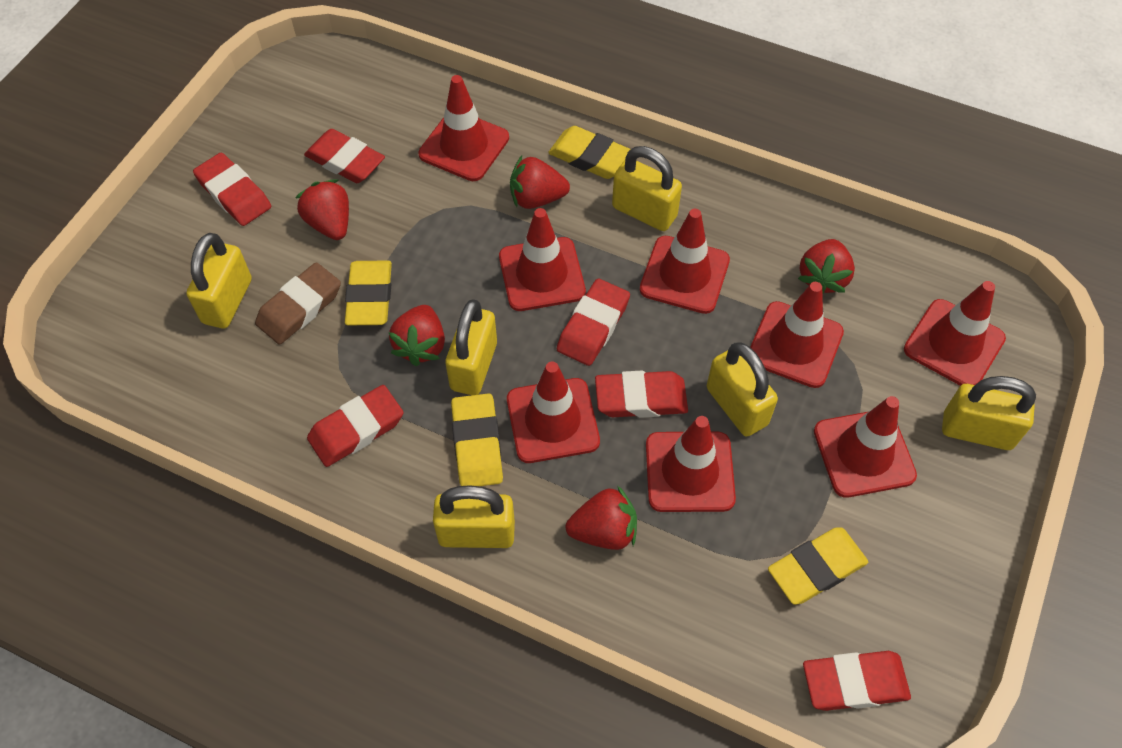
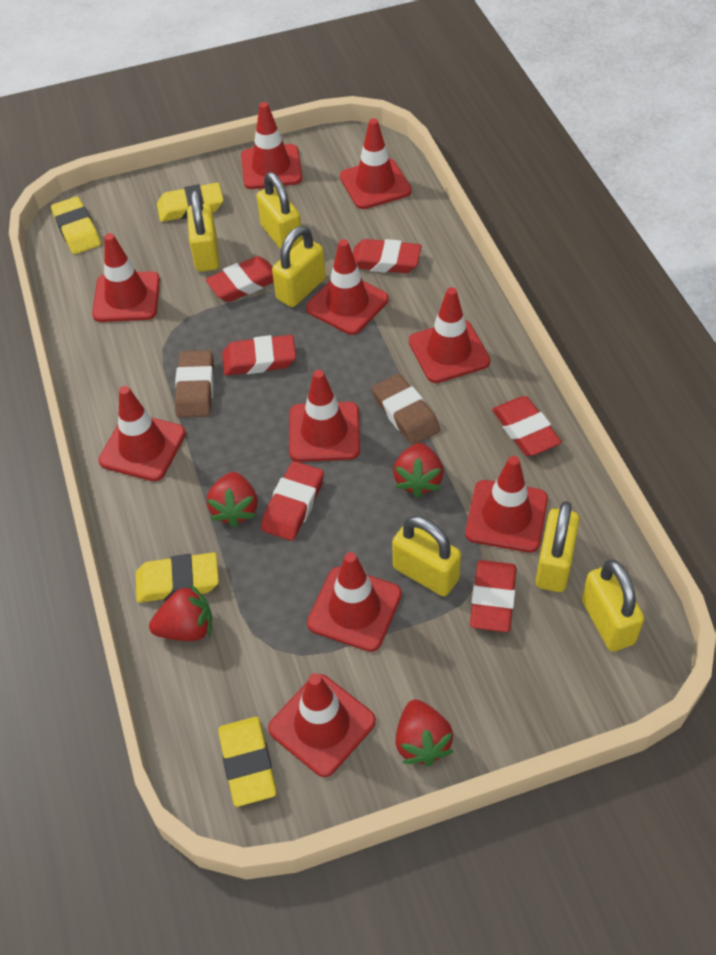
brown eraser: 1 -> 2
red strawberry: 5 -> 4
red traffic cone: 8 -> 10

